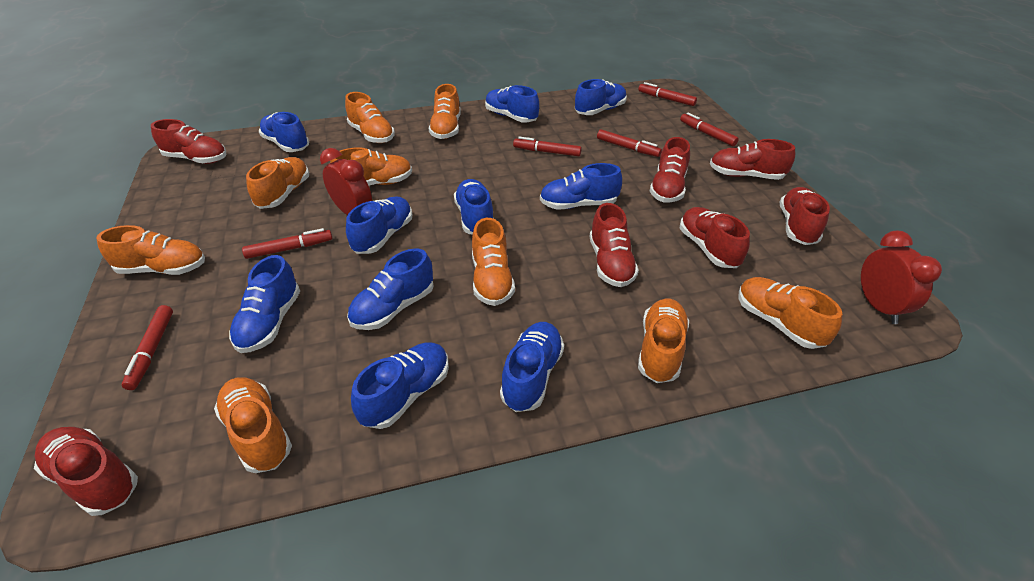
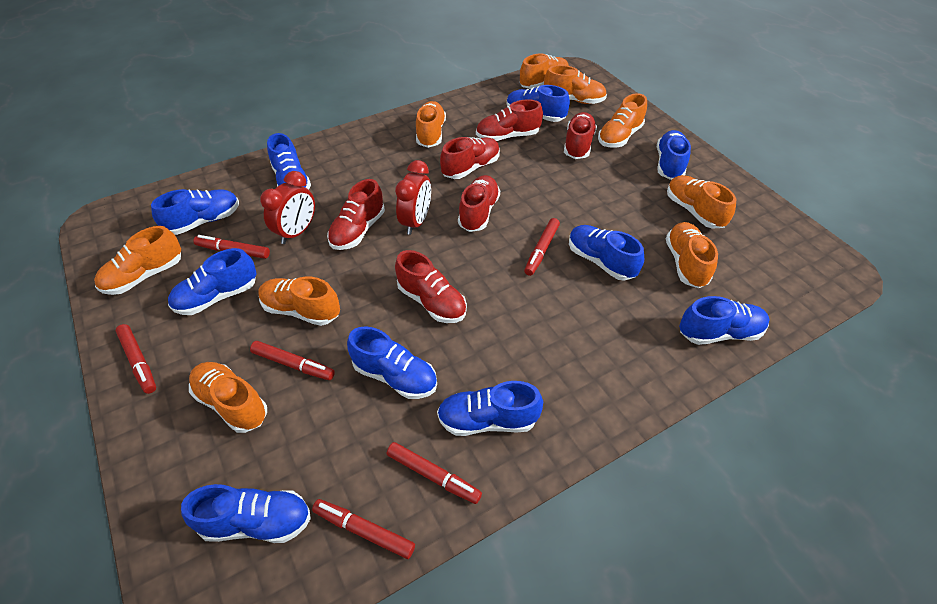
red shoe: 7 -> 6

